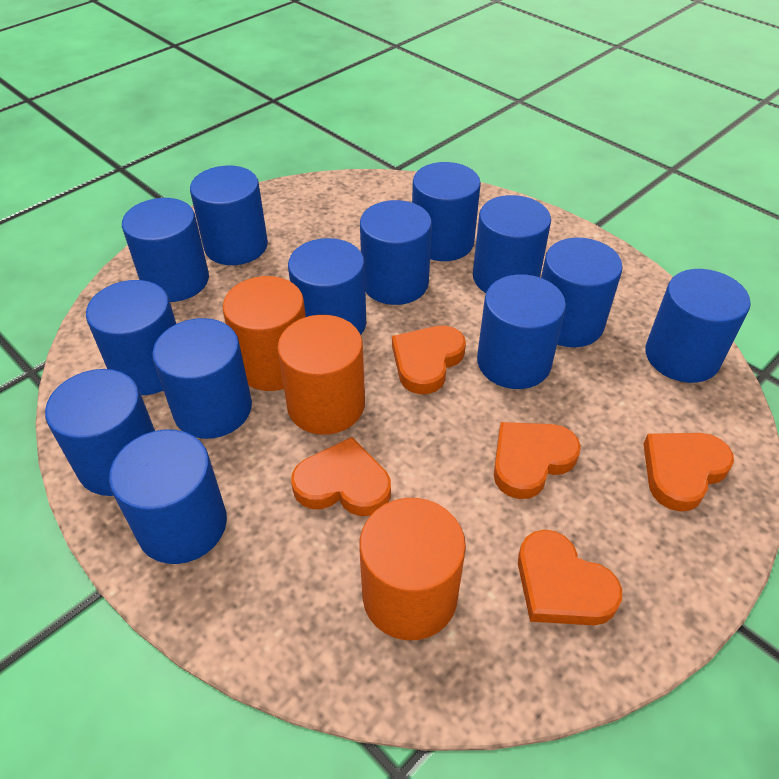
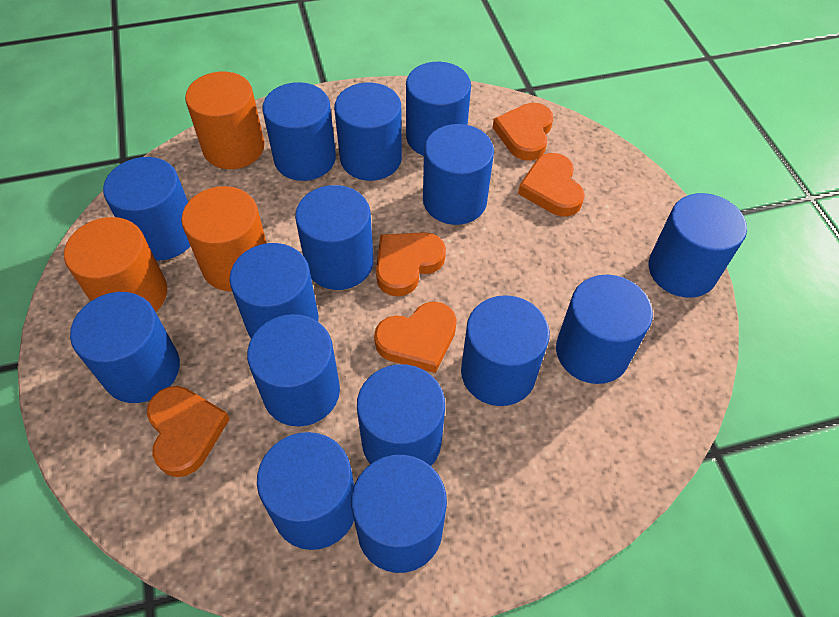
blue cylinder: 13 -> 15

